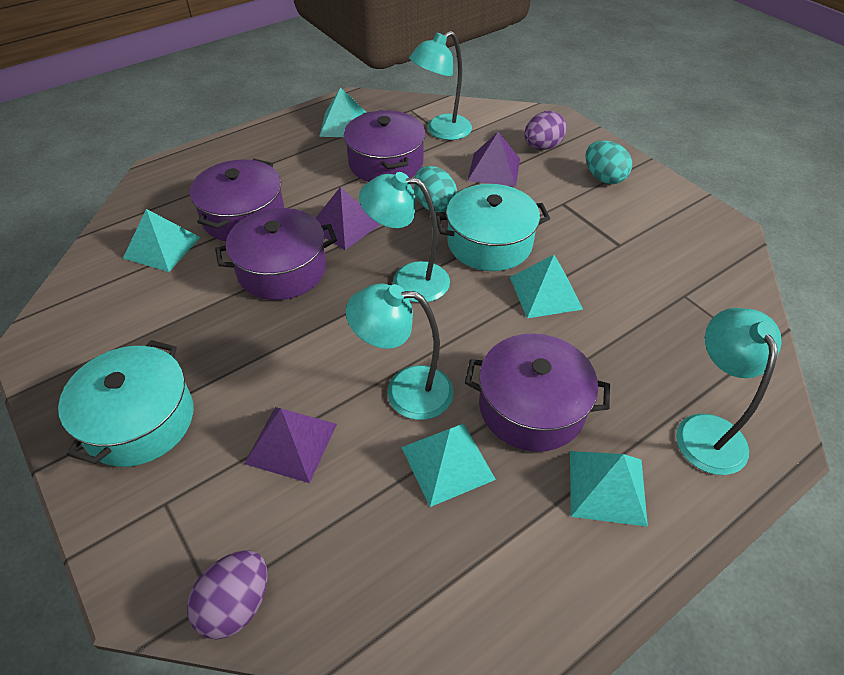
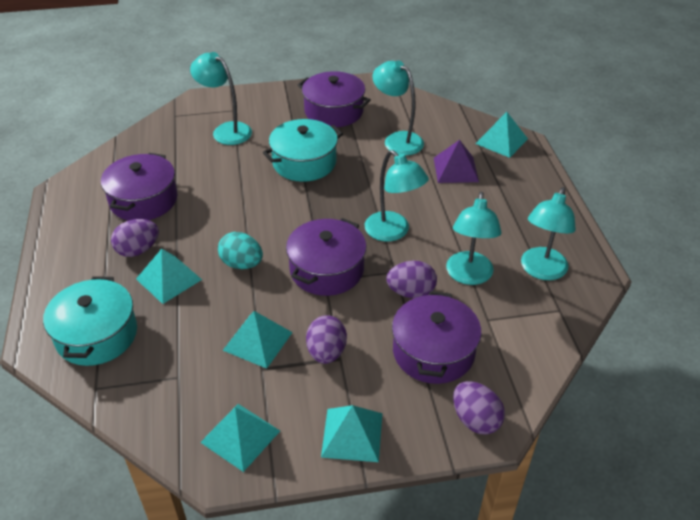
purple egg: 2 -> 4
purple pyramid: 3 -> 1
turquoise egg: 2 -> 1
turquoise lamp: 4 -> 5

